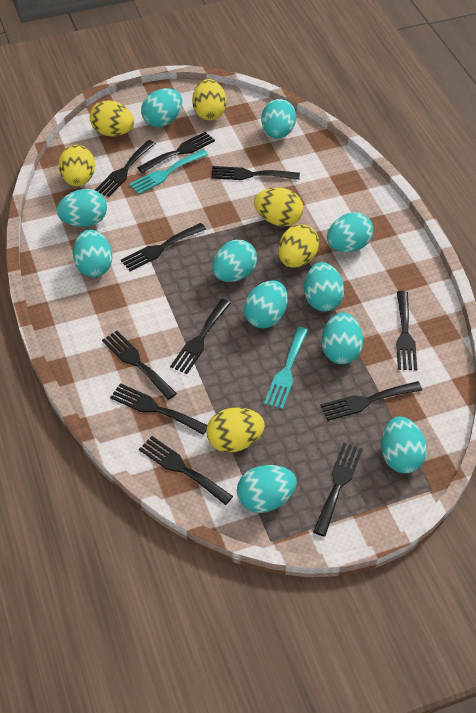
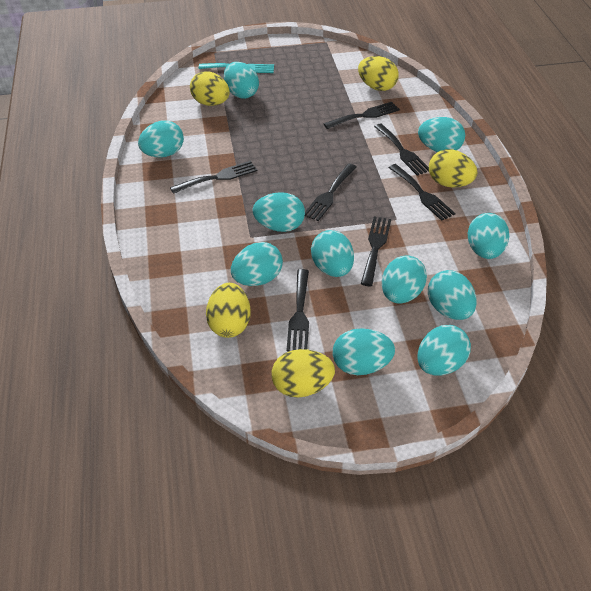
black fork: 11 -> 7
turquoise fork: 2 -> 1
yellow egg: 6 -> 5

